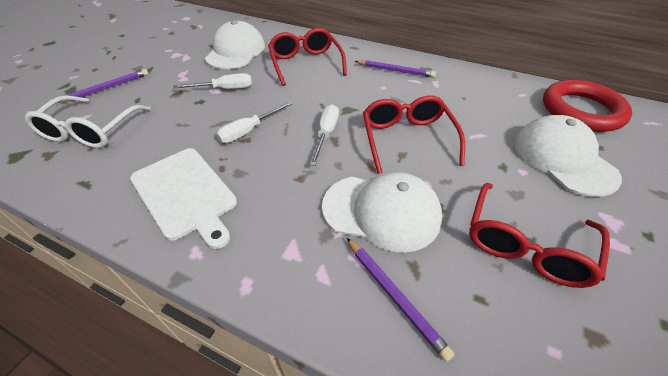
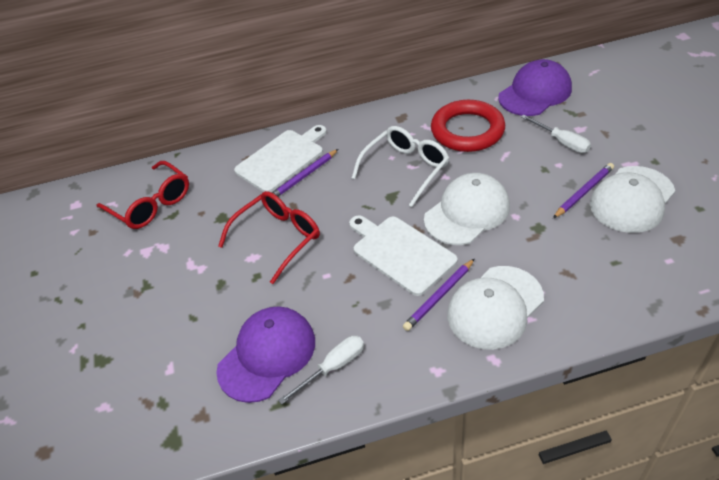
purple cap: 0 -> 2
red glasses: 3 -> 2
white cutting board: 1 -> 2
white screwdriver: 3 -> 2

